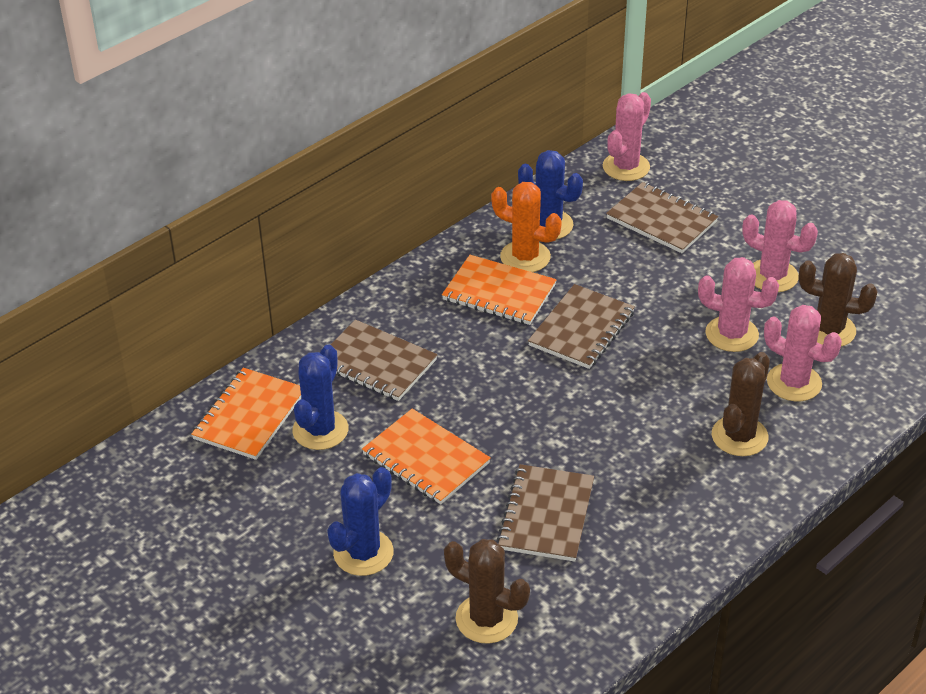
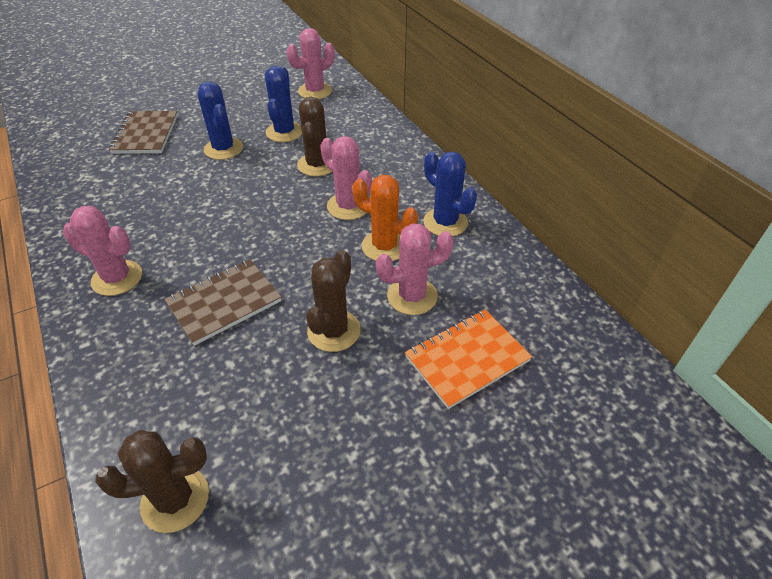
brown notebook: 4 -> 2
orange notebook: 3 -> 1

